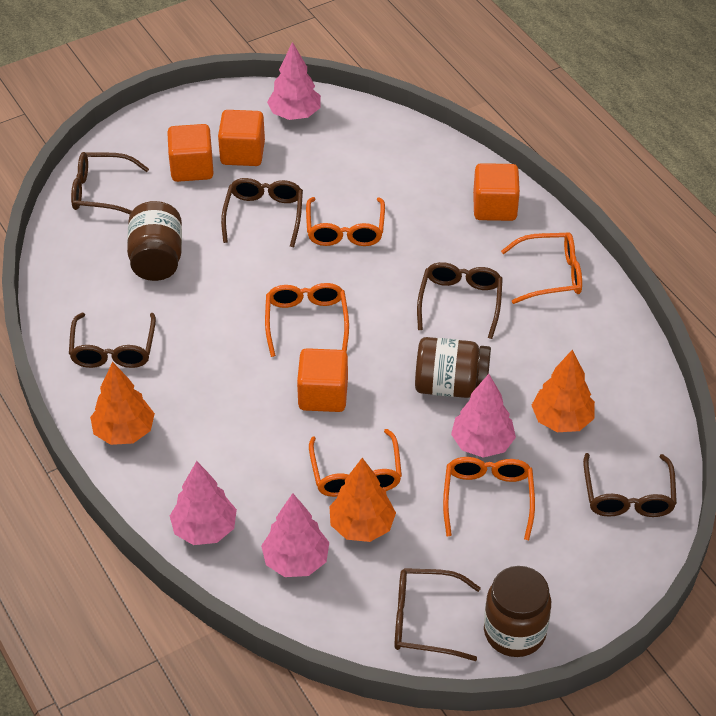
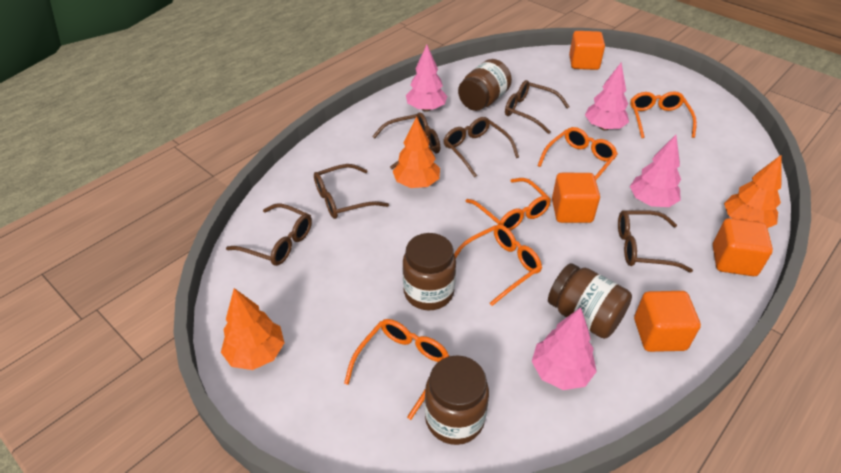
brown jar: 3 -> 4

